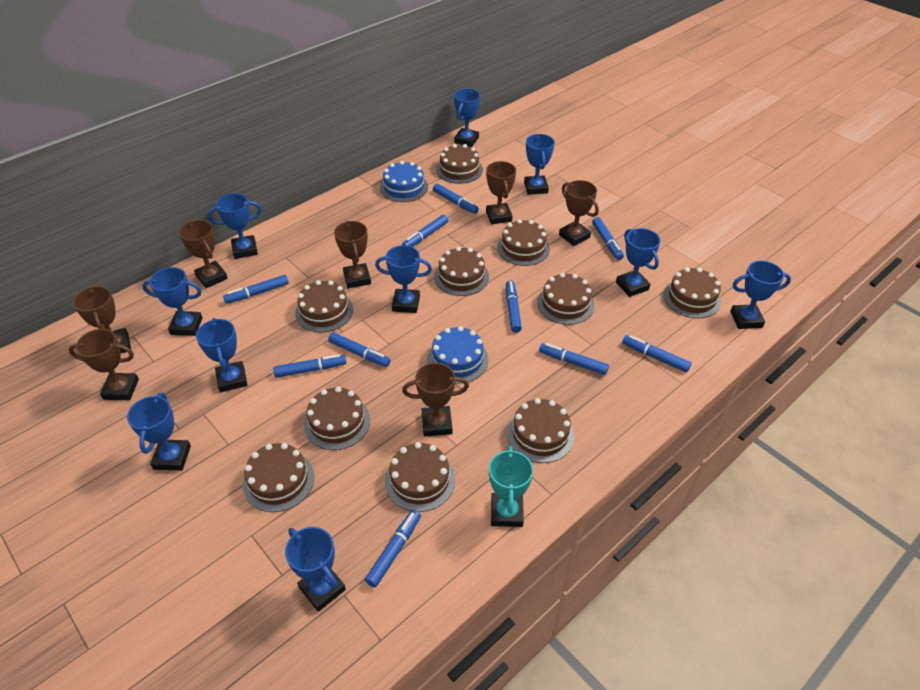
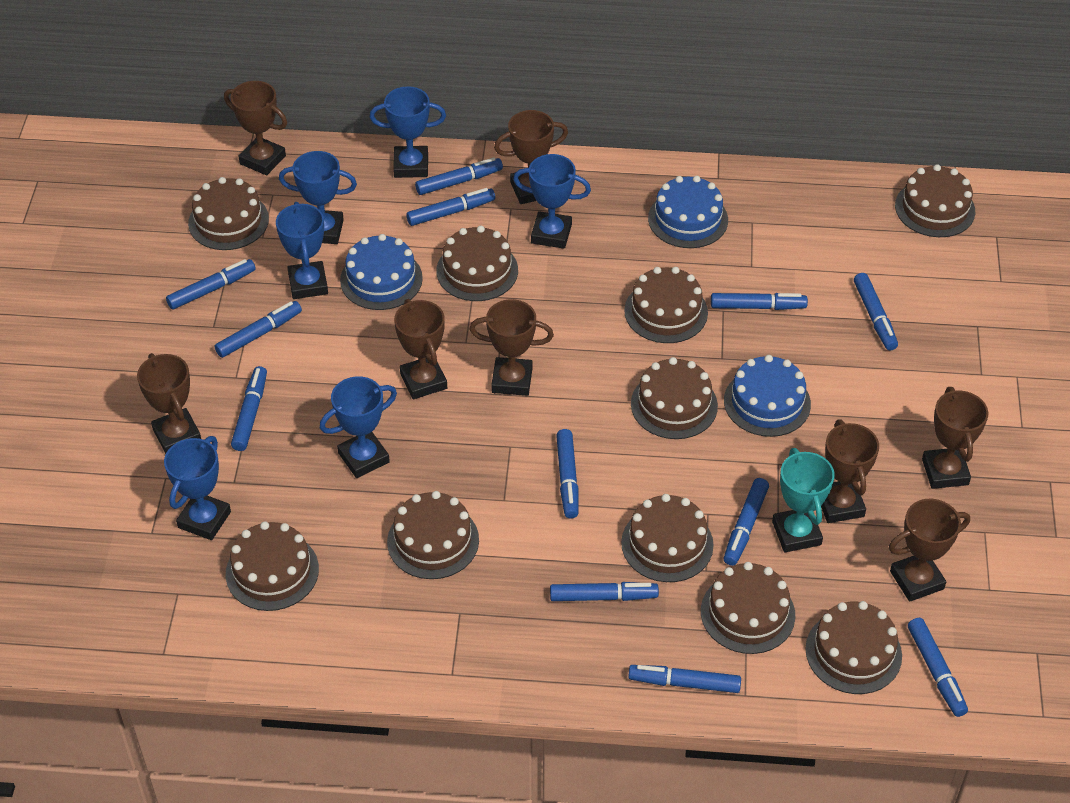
blue cake: 2 -> 3
blue marker: 10 -> 12
blue trophy: 10 -> 6
brown trophy: 7 -> 8

